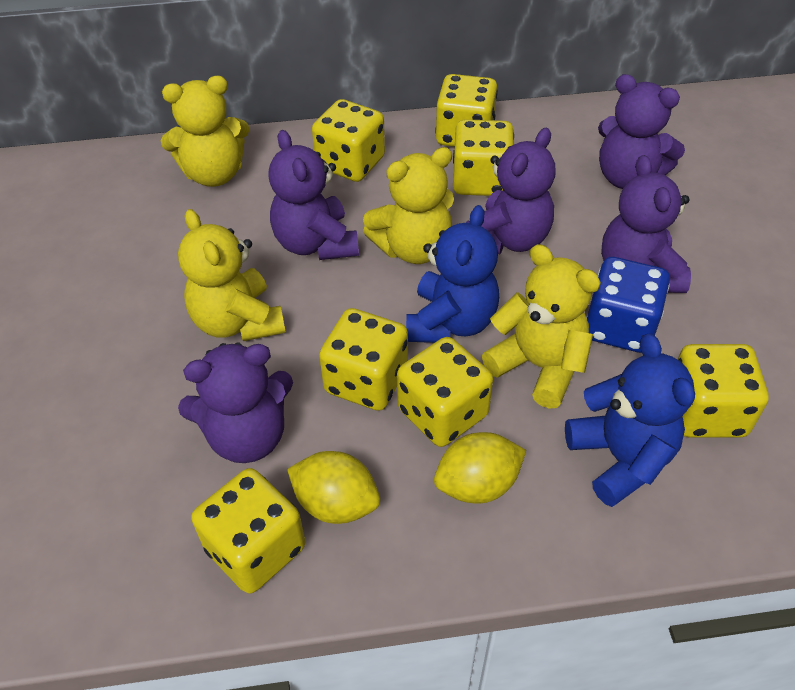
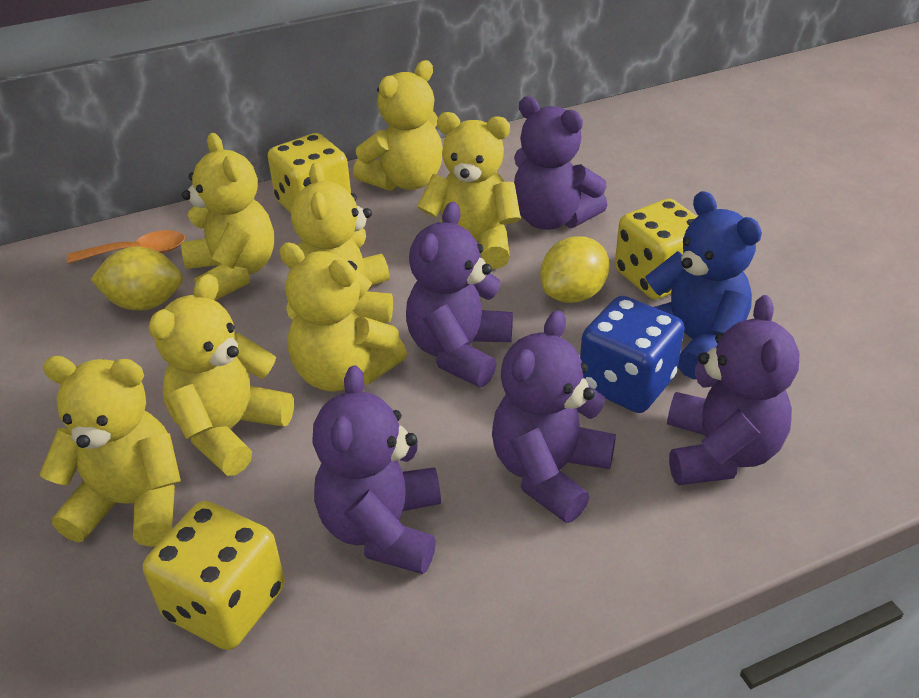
blue teddy bear: 2 -> 1
orange spoon: 0 -> 1
yellow dice: 7 -> 3
yellow teddy bear: 4 -> 7

